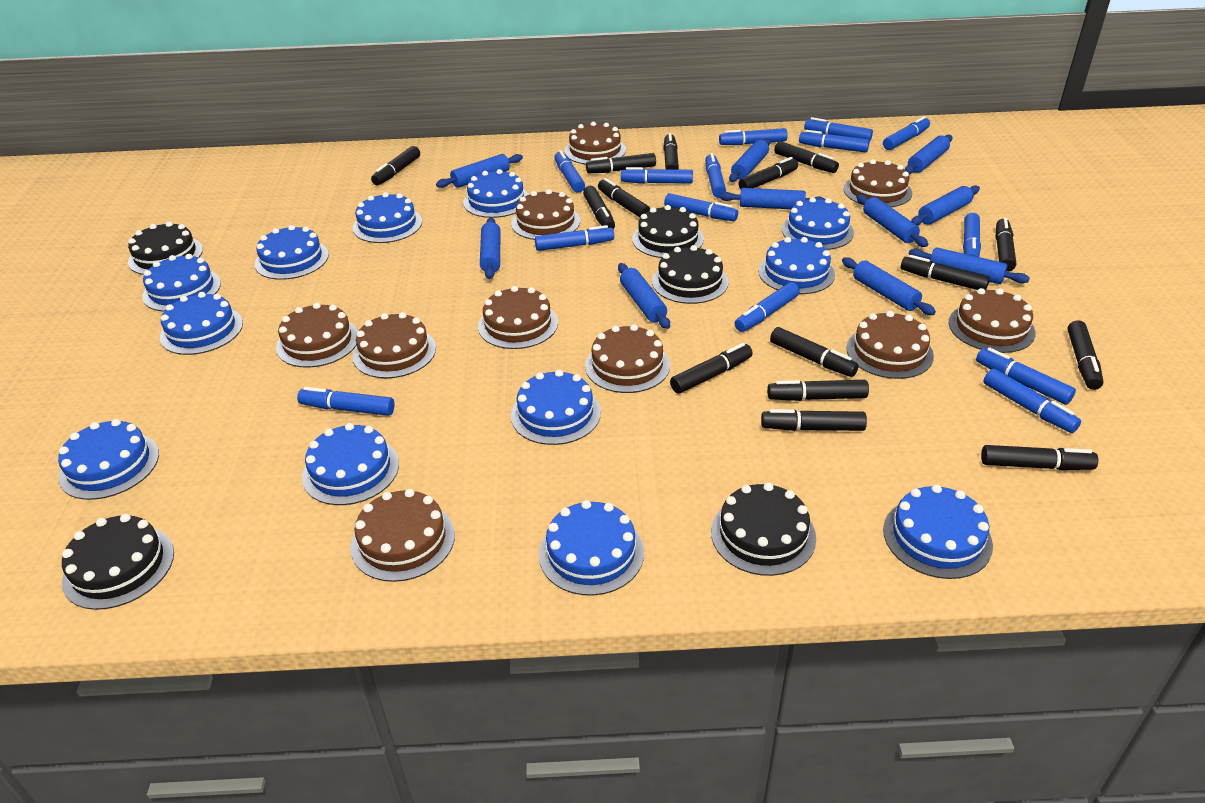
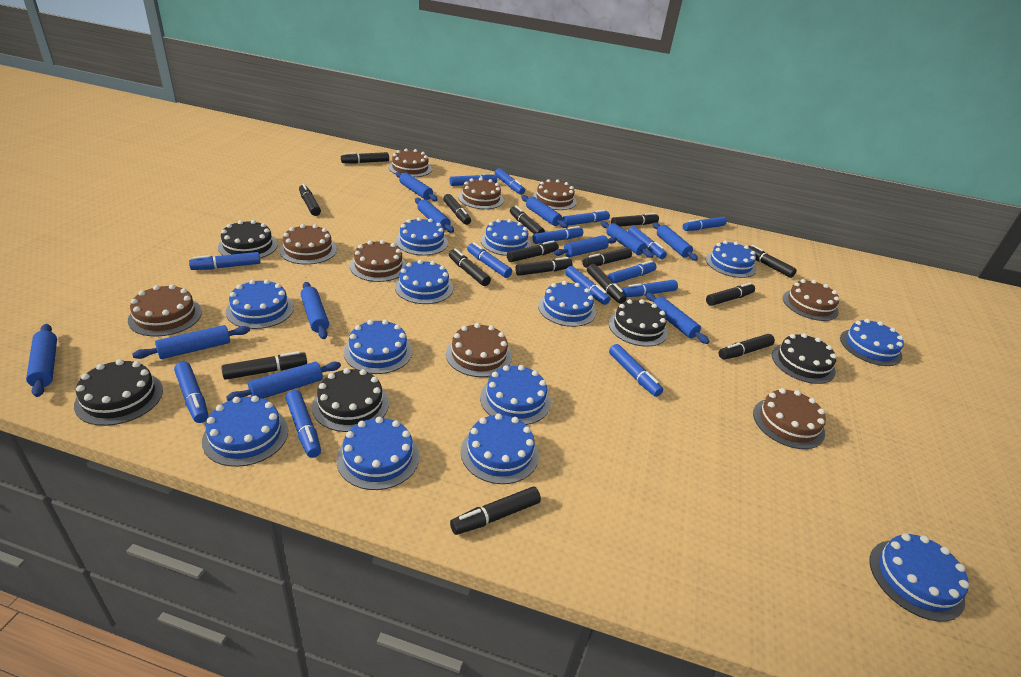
blue cake: 12 -> 13
blue rolling pin: 10 -> 11
brown cake: 10 -> 9

